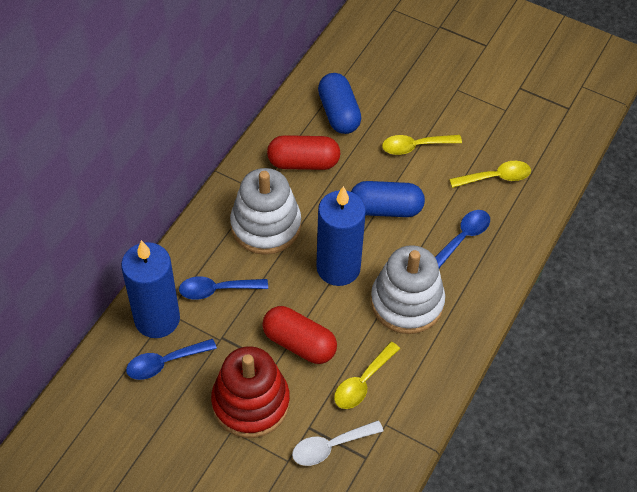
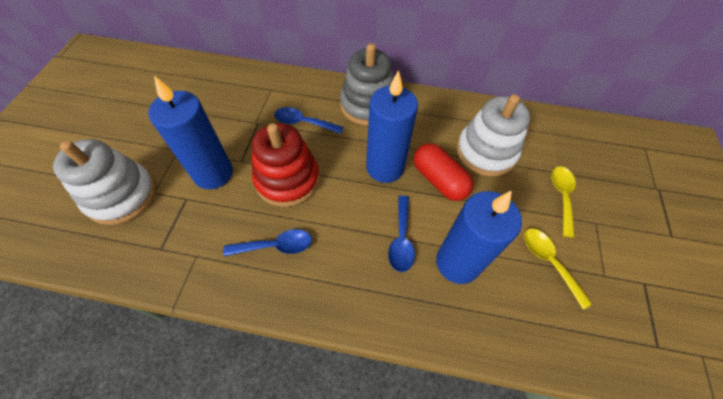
blue candle: 2 -> 3
blue capsule: 2 -> 0
grey stacking toy: 0 -> 1
red capsule: 2 -> 1
white spoon: 1 -> 0
yellow spoon: 3 -> 2

